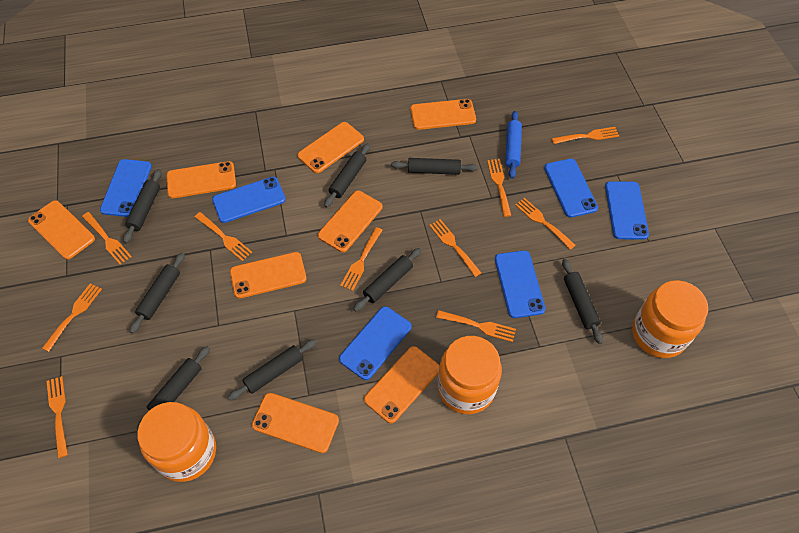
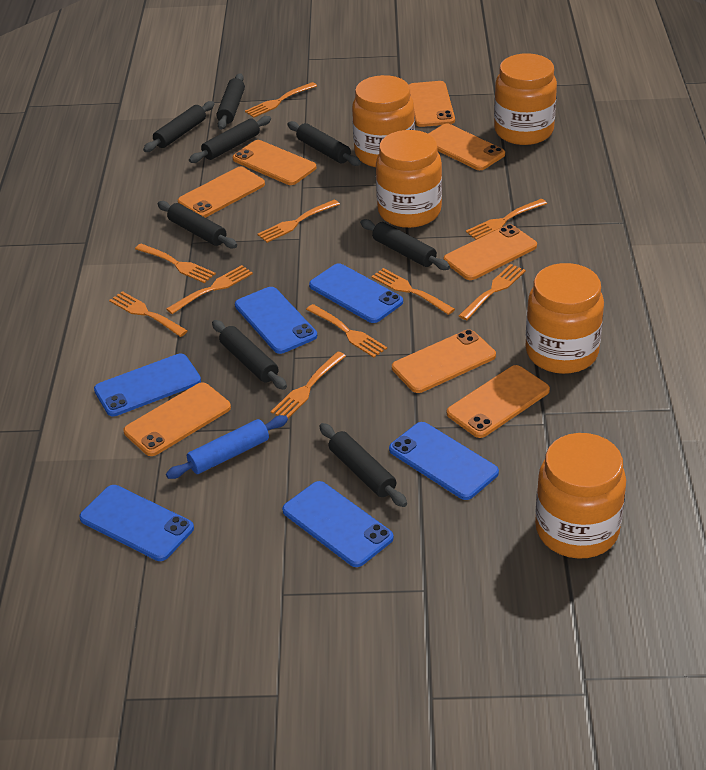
orange jar: 3 -> 5

